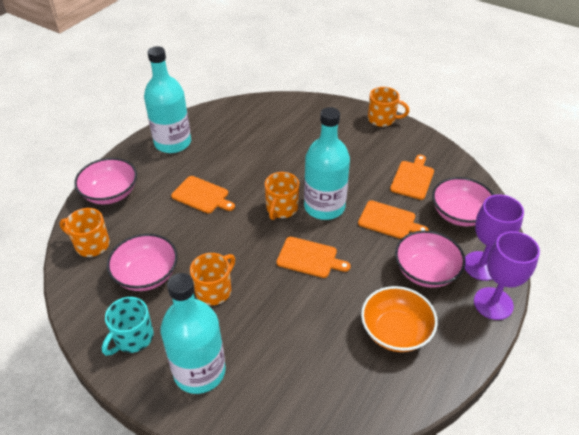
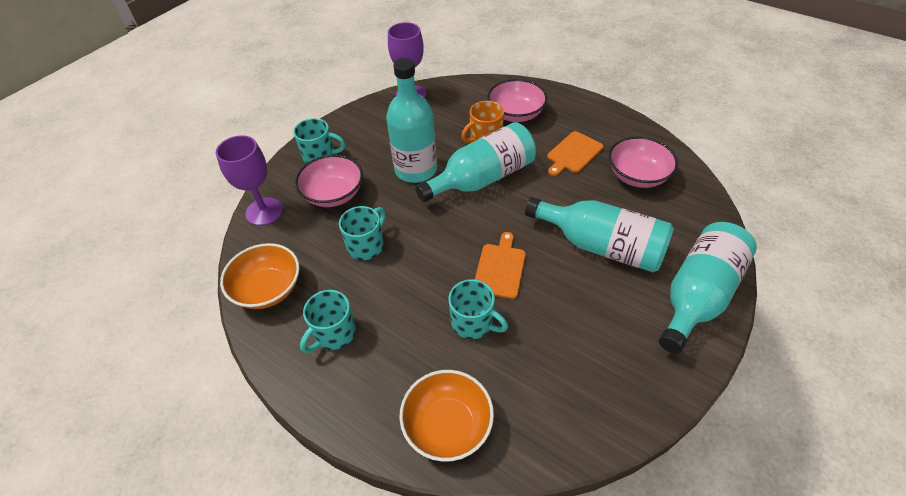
orange bowl: 1 -> 2
orange cutting board: 4 -> 2
orange mug: 4 -> 1
pink bowl: 4 -> 3
turquoise bottle: 3 -> 4
turquoise mug: 1 -> 4

